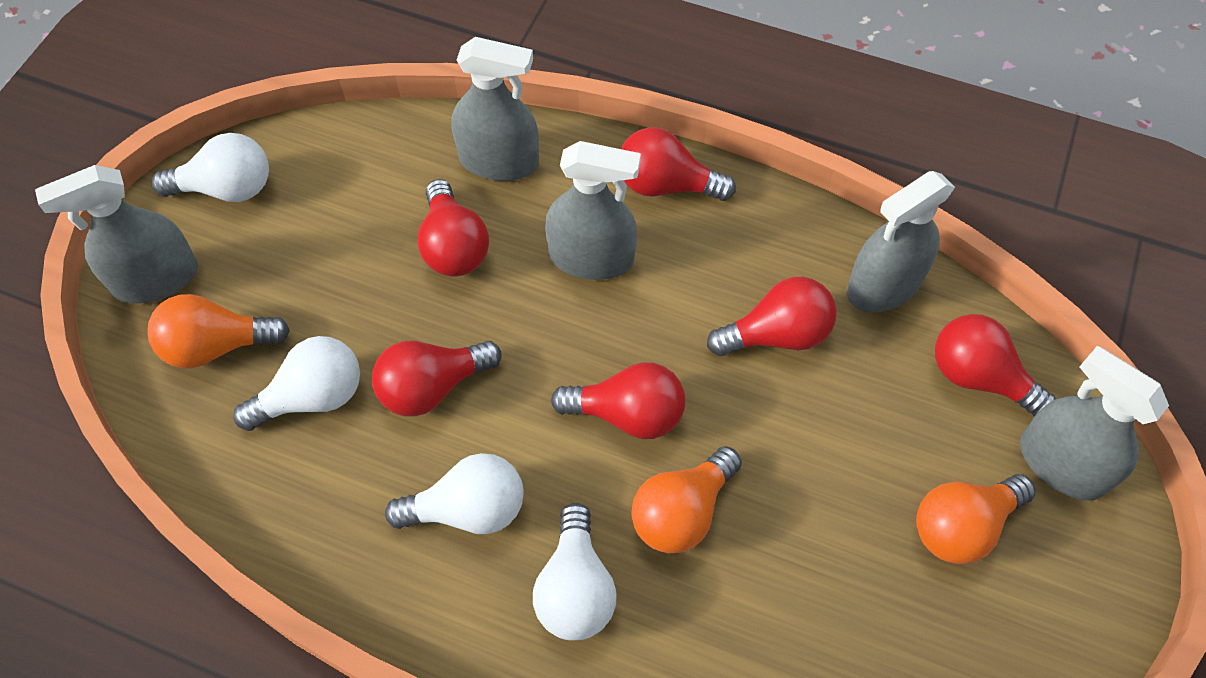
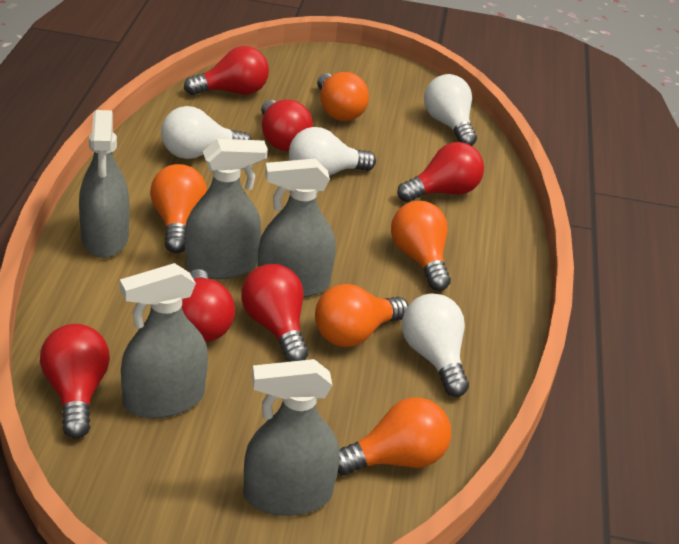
orange light bulb: 3 -> 5

